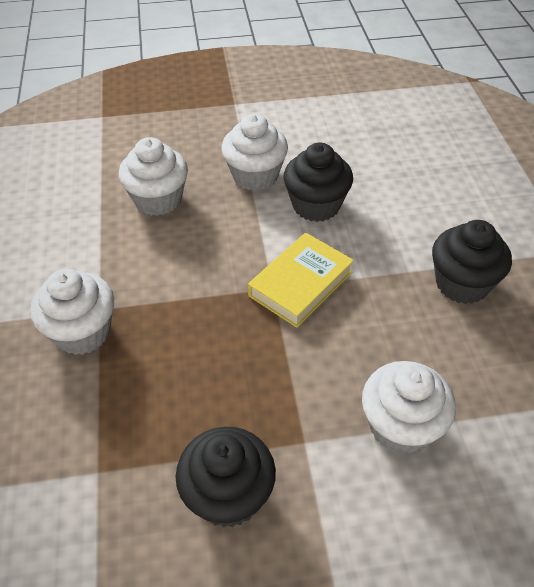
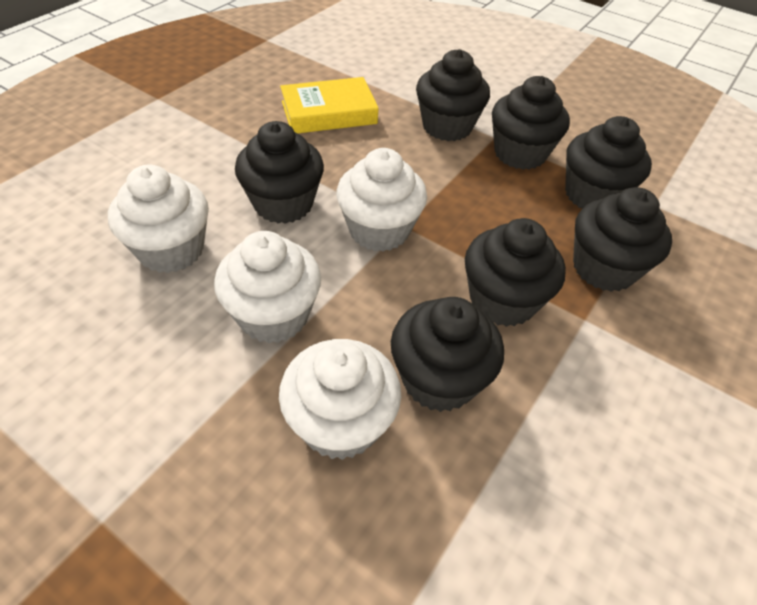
black cupcake: 3 -> 7

